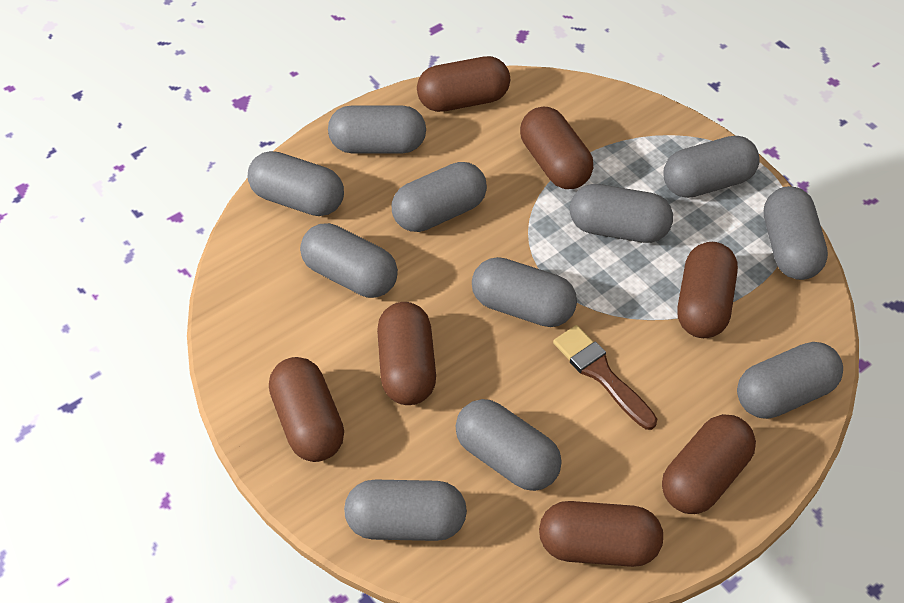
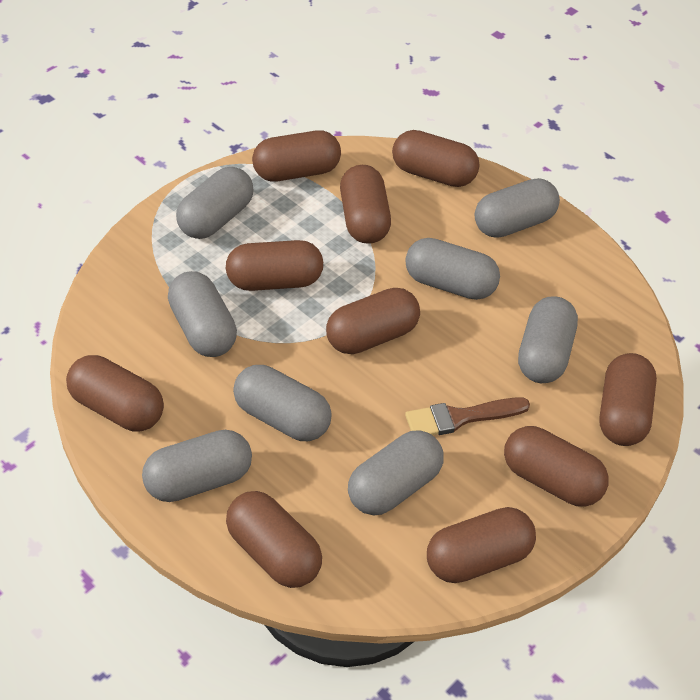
brown capsule: 7 -> 10
grey capsule: 11 -> 8

